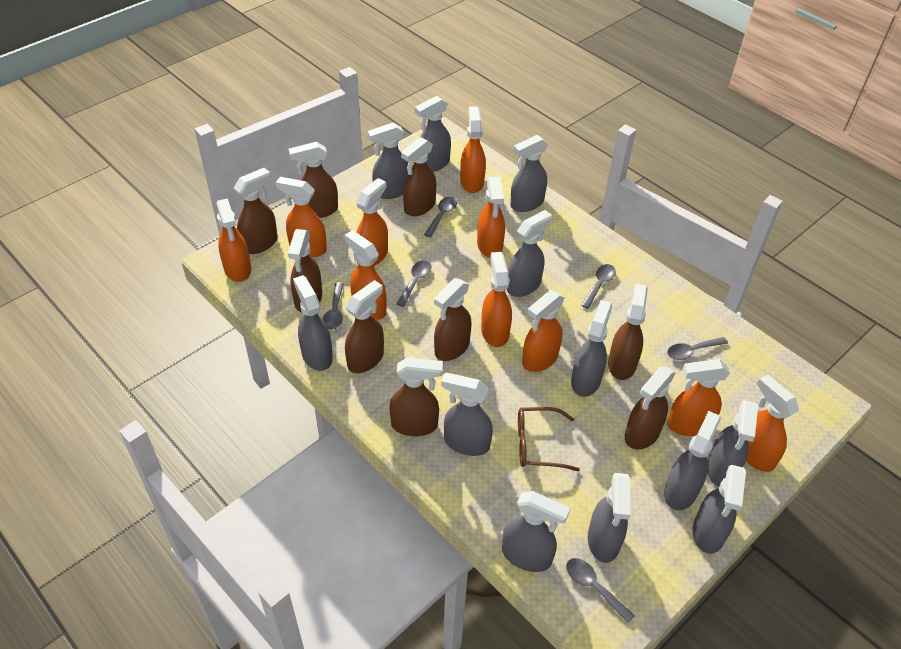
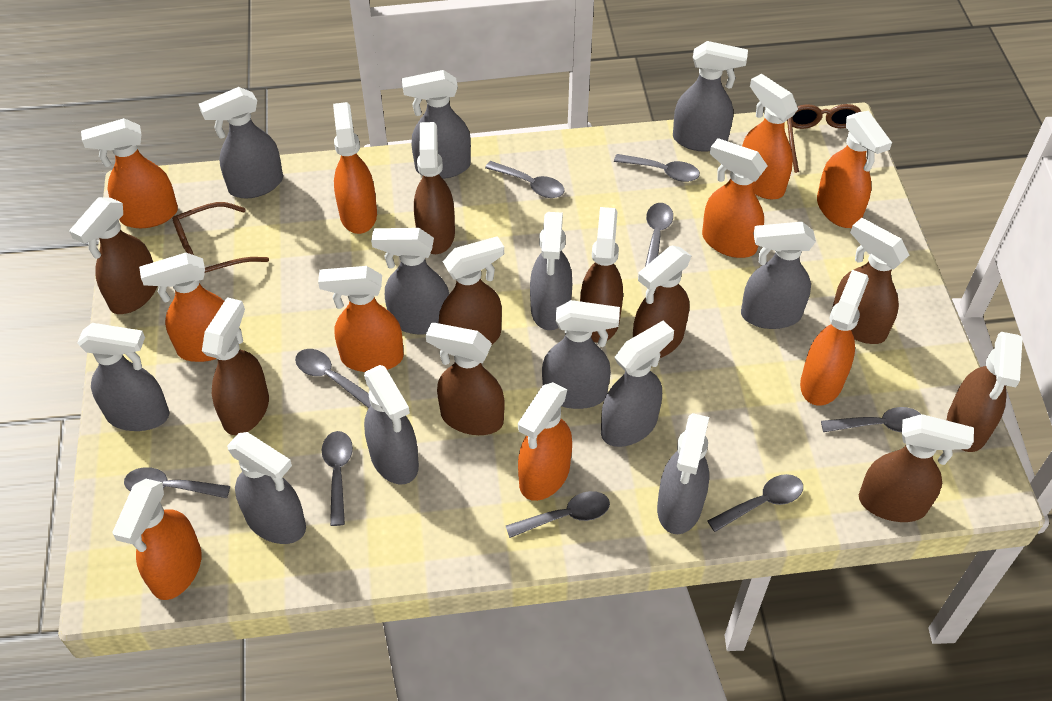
brown glasses: 1 -> 2
brown spray bottle: 9 -> 10
grey spoon: 6 -> 9

